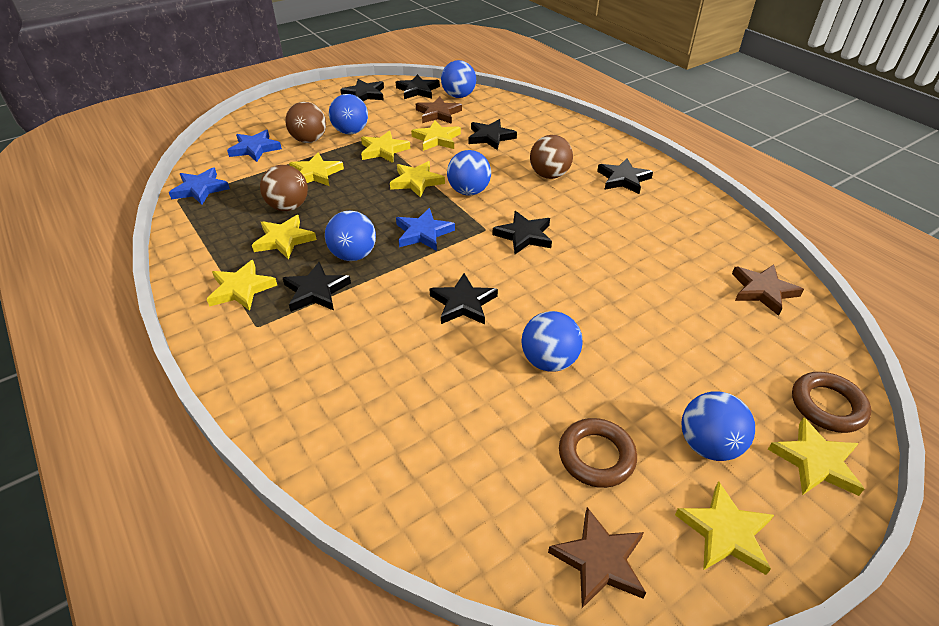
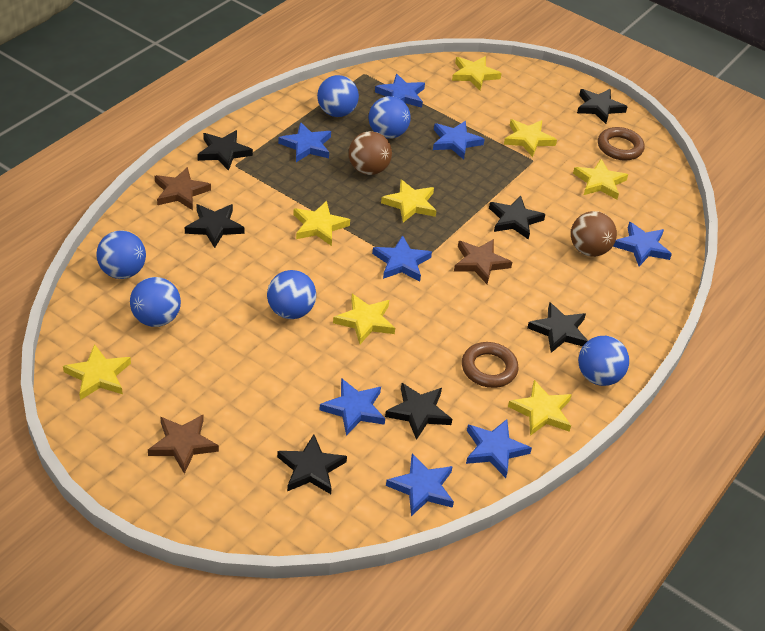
blue star: 3 -> 8
brown ball: 3 -> 2

